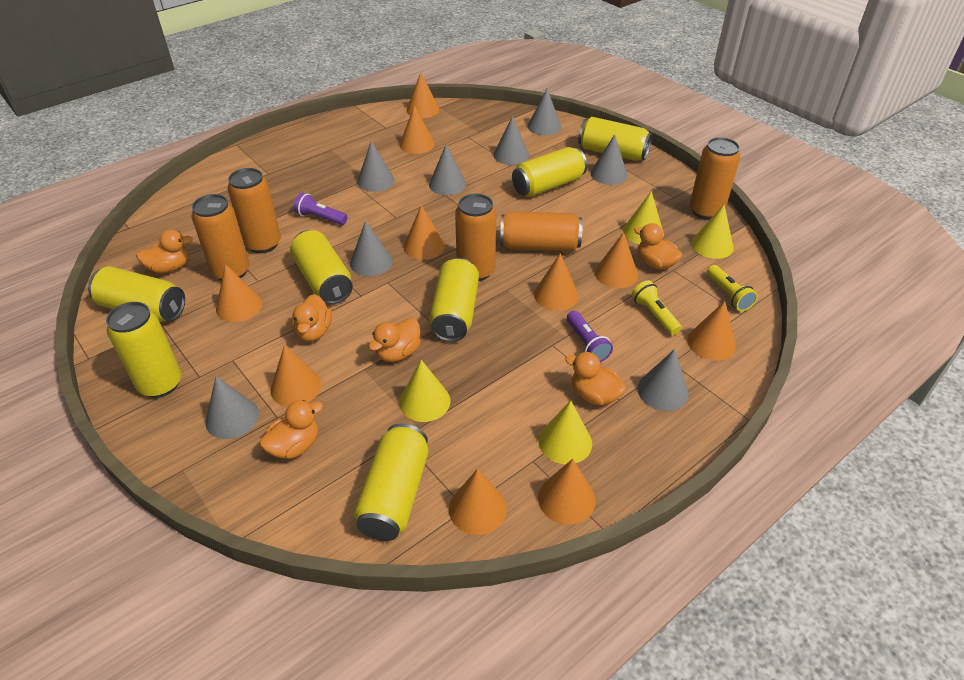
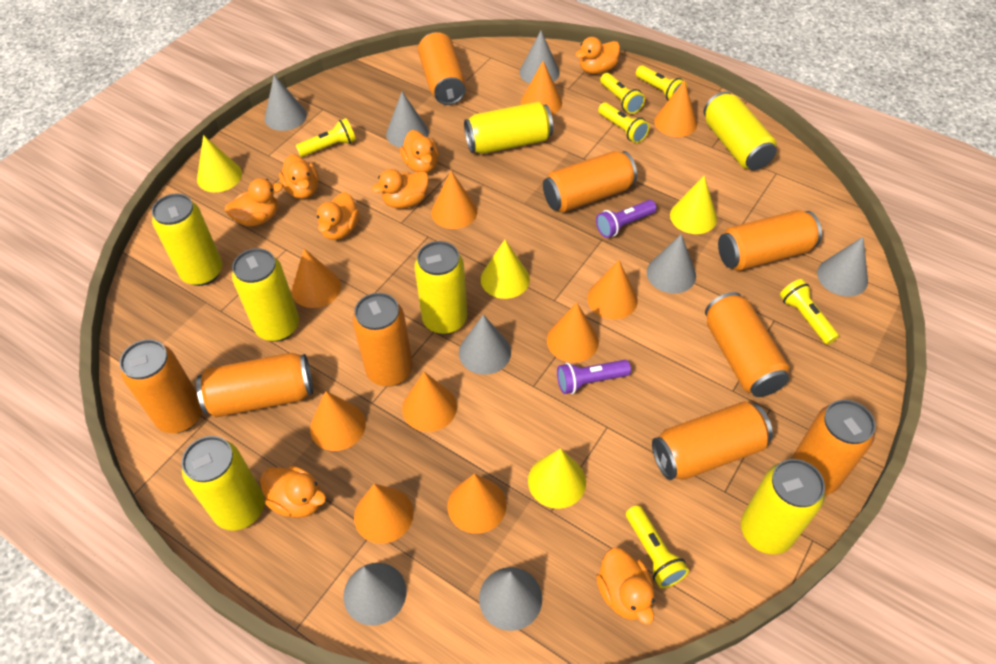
orange can: 5 -> 9
orange duck: 6 -> 8
yellow flashlight: 2 -> 6

